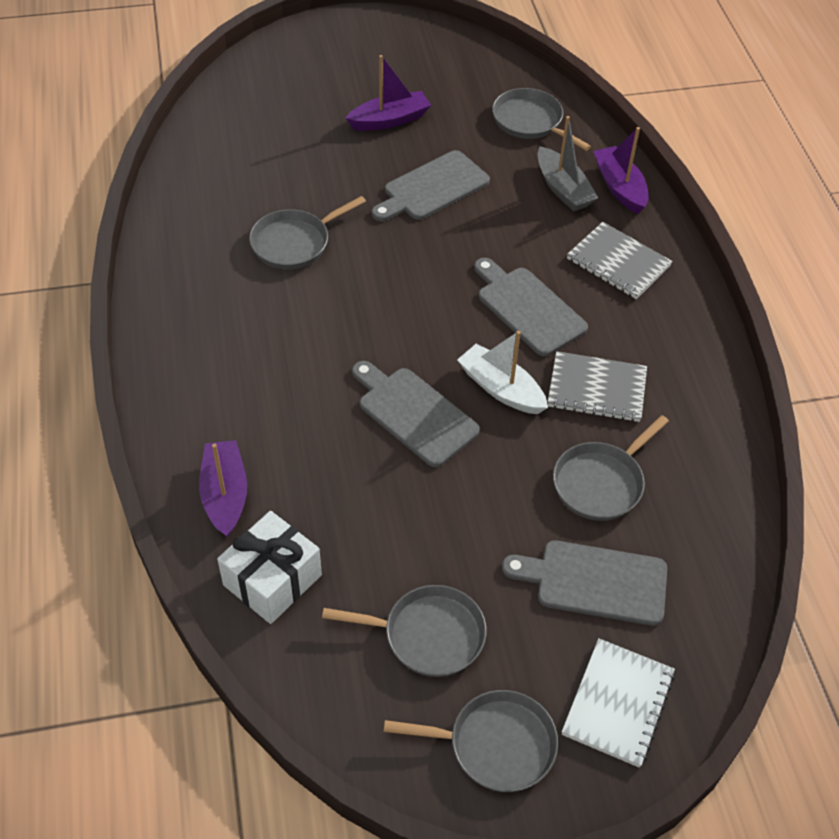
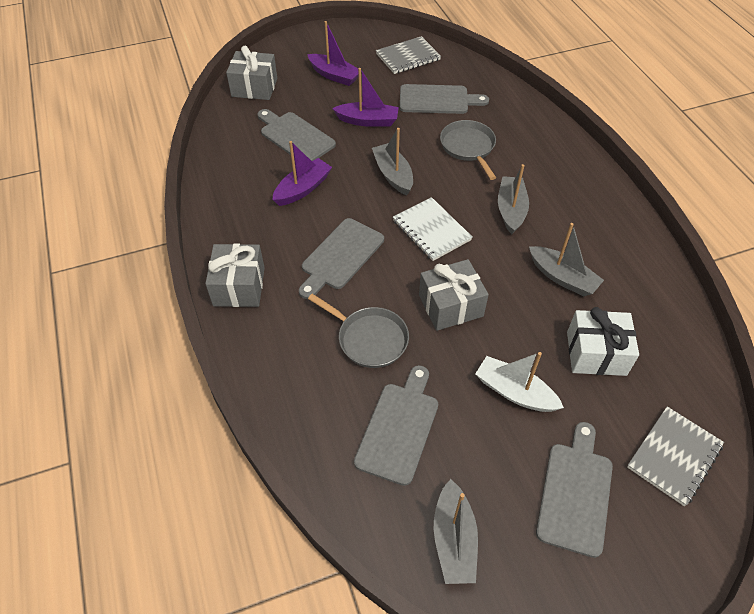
grey boat: 1 -> 4
grey cutting board: 4 -> 5
grey gift: 0 -> 3
grey pan: 5 -> 2

